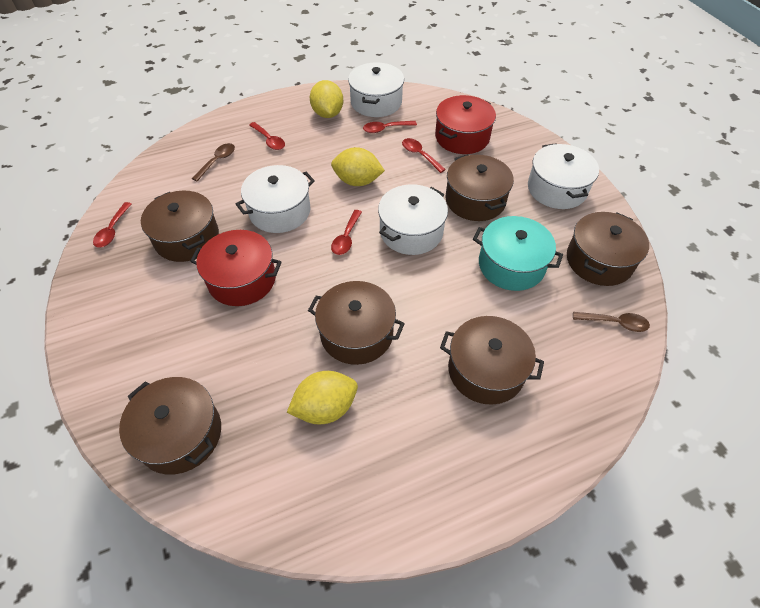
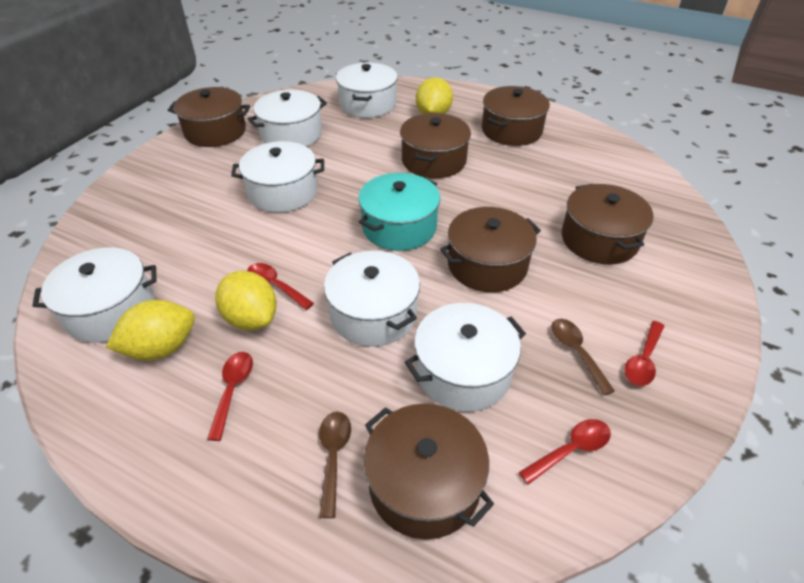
red pot: 2 -> 0
red spoon: 5 -> 4
white pot: 4 -> 6

